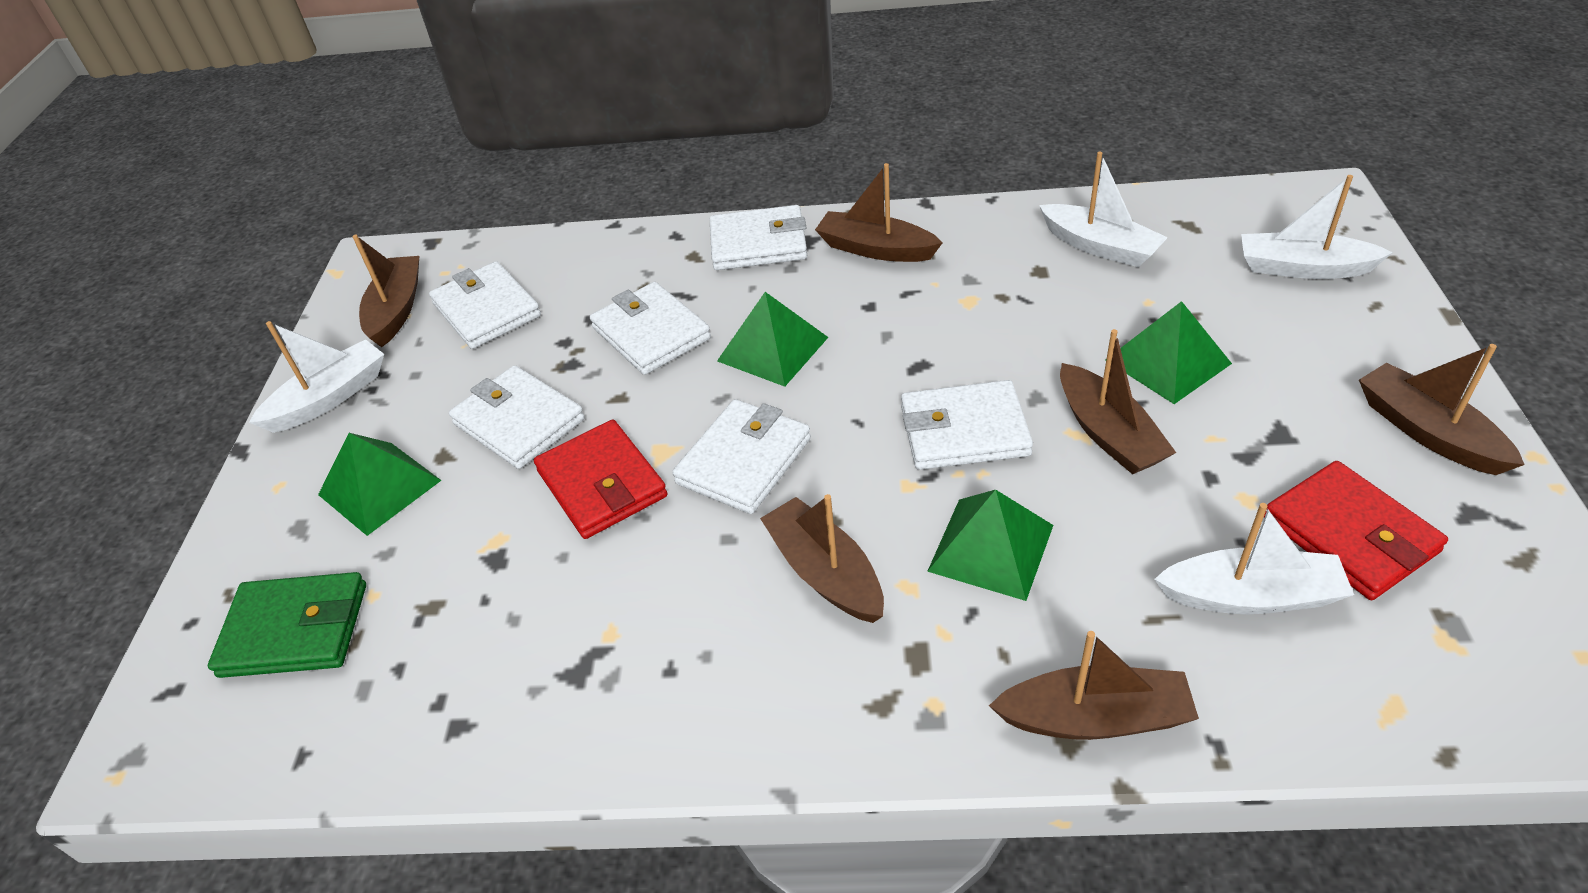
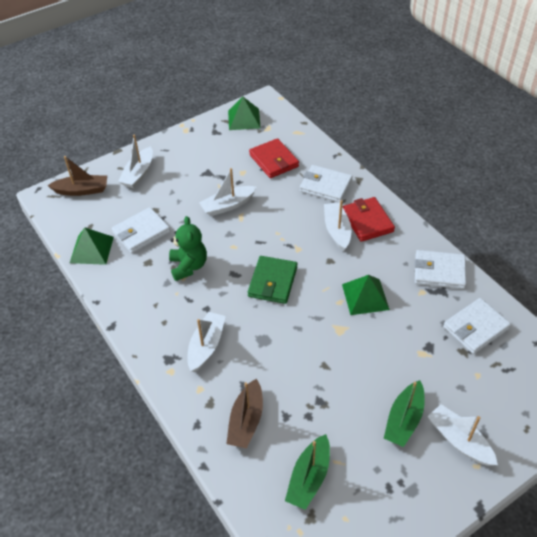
brown boat: 6 -> 2
green boat: 0 -> 2
green pyramid: 4 -> 3
green teddy bear: 0 -> 1
white boat: 4 -> 5
white wallet: 6 -> 4

